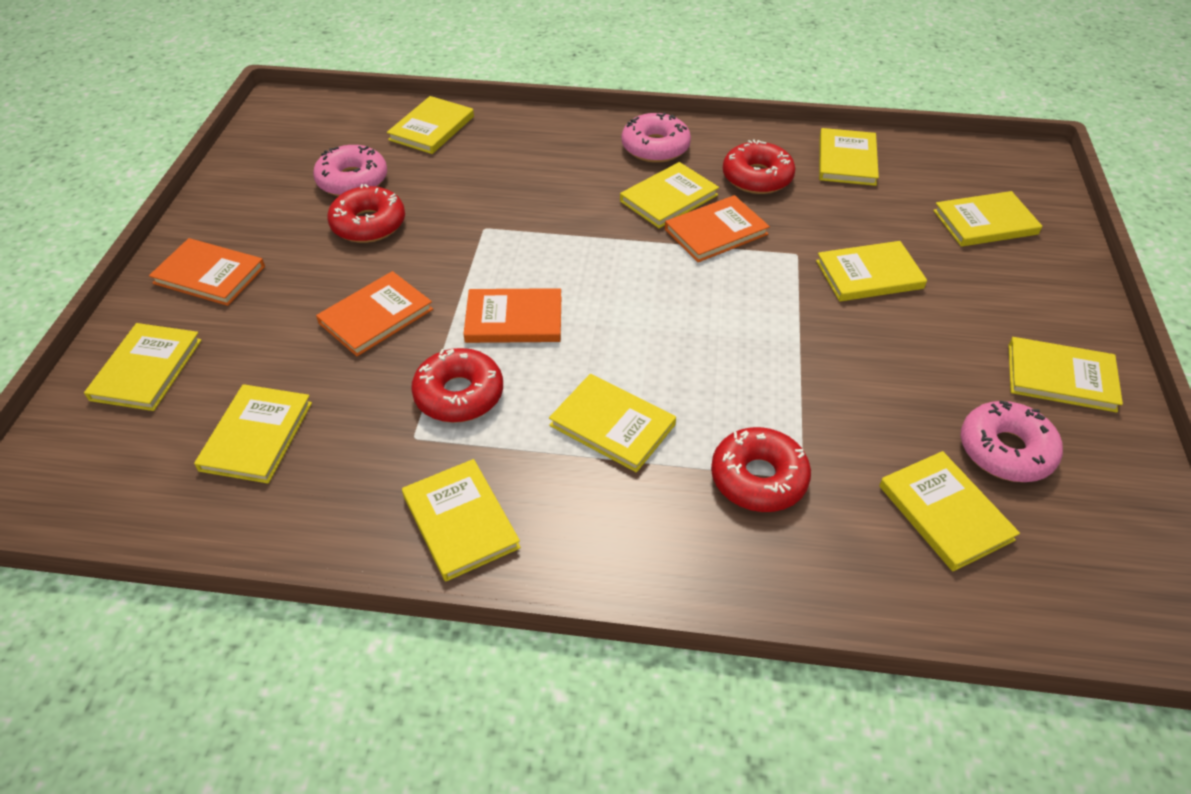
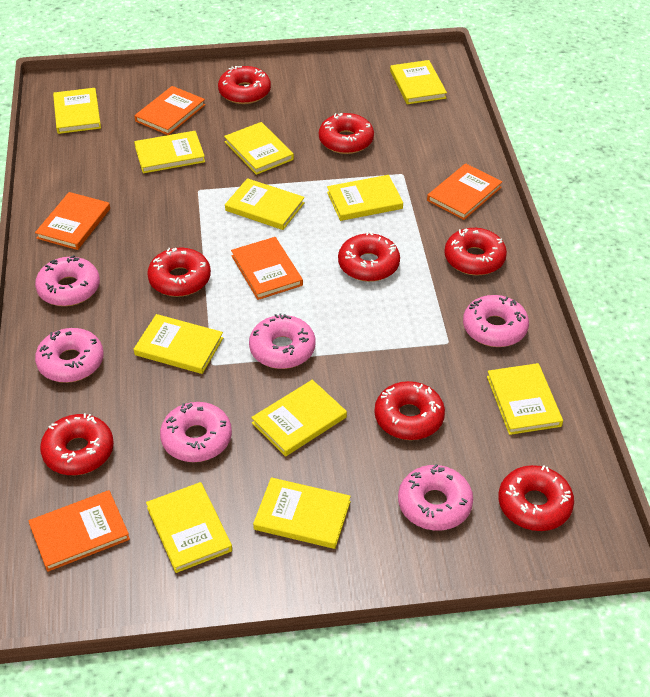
orange book: 4 -> 5
pink donut: 3 -> 6
red donut: 4 -> 8

